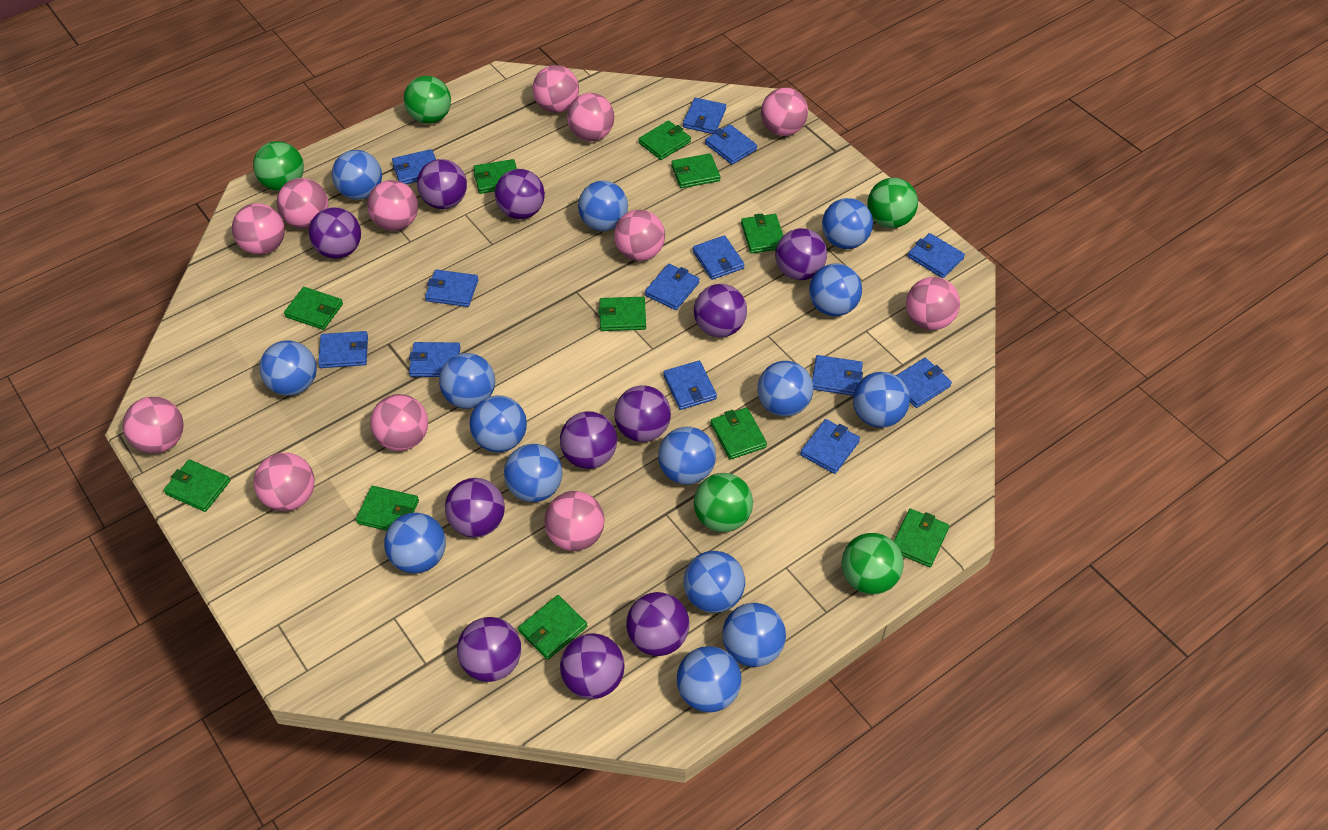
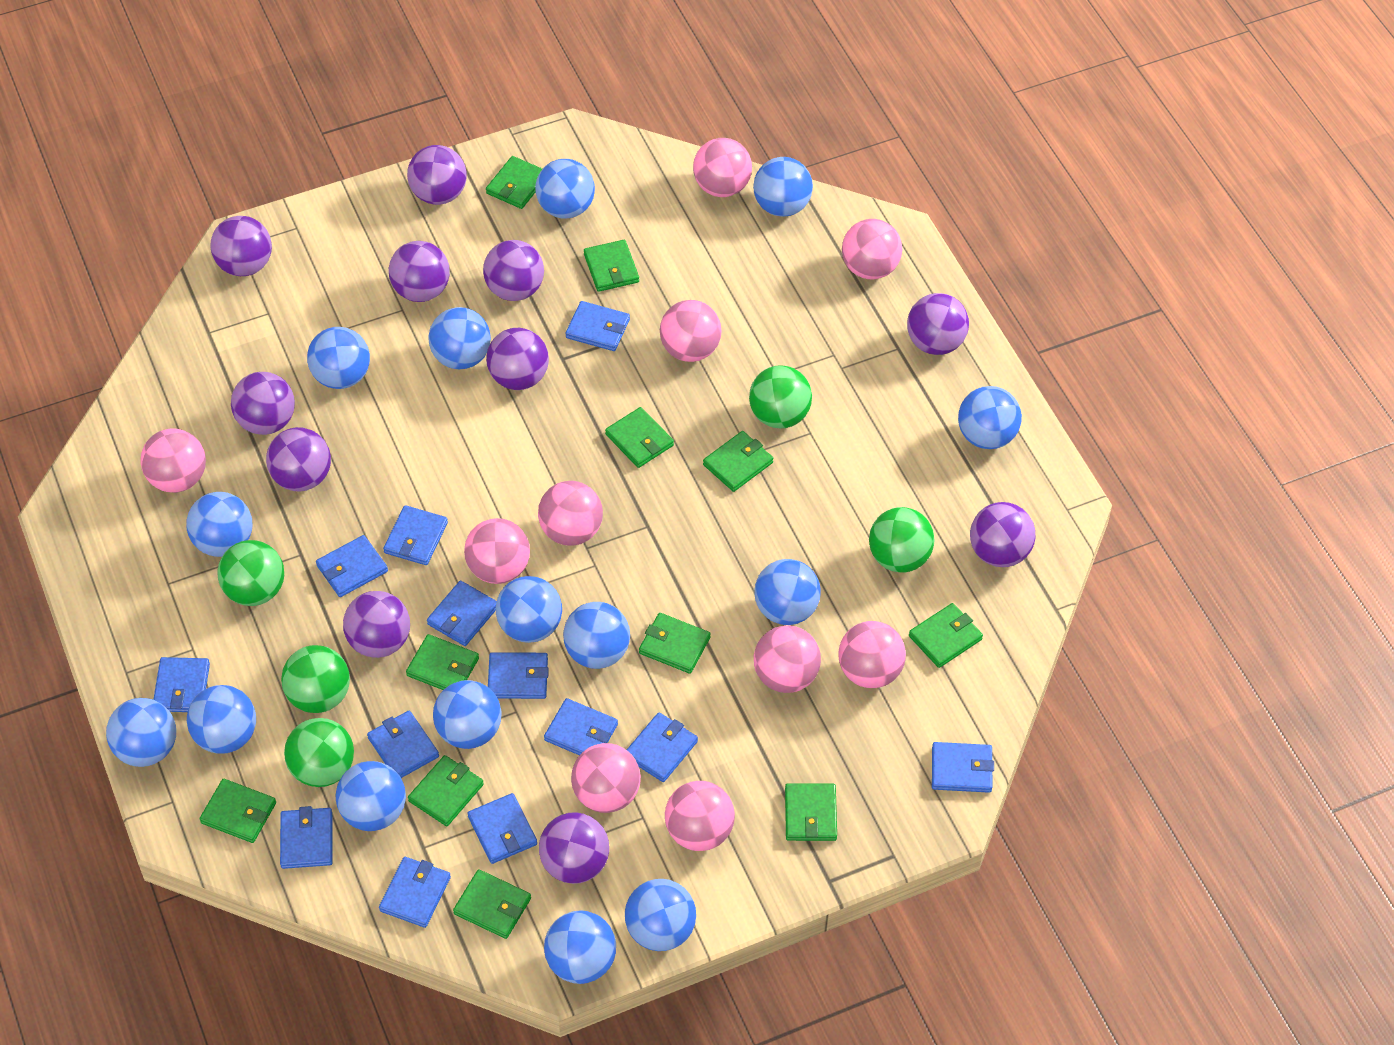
pink ball: 12 -> 10

